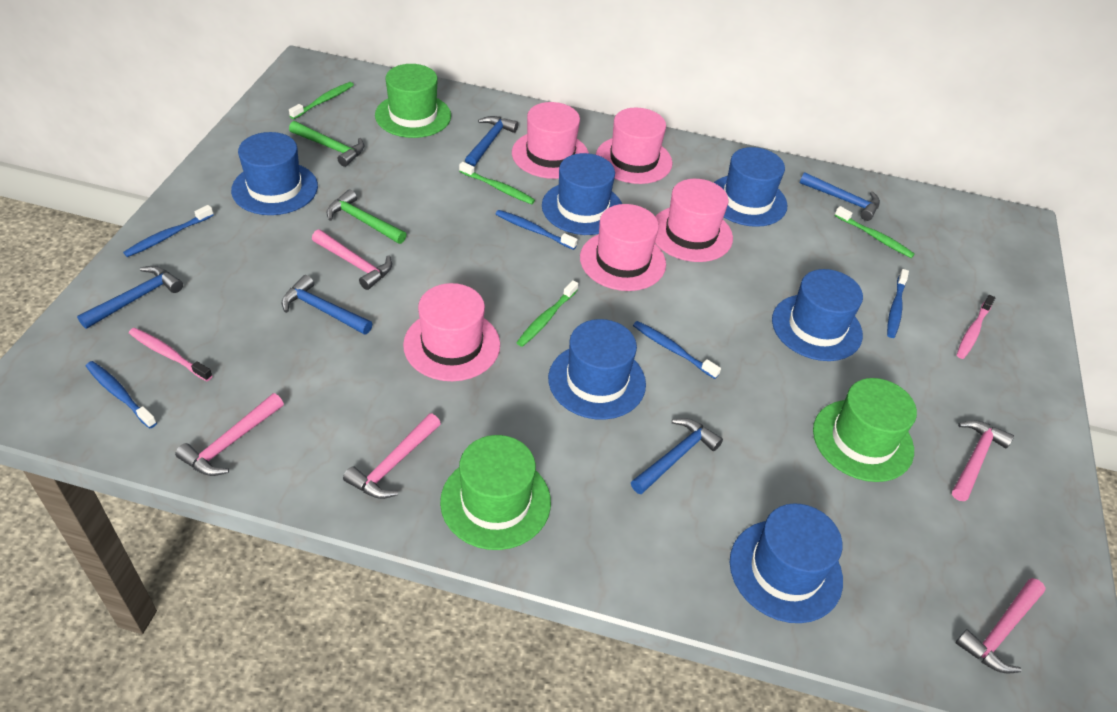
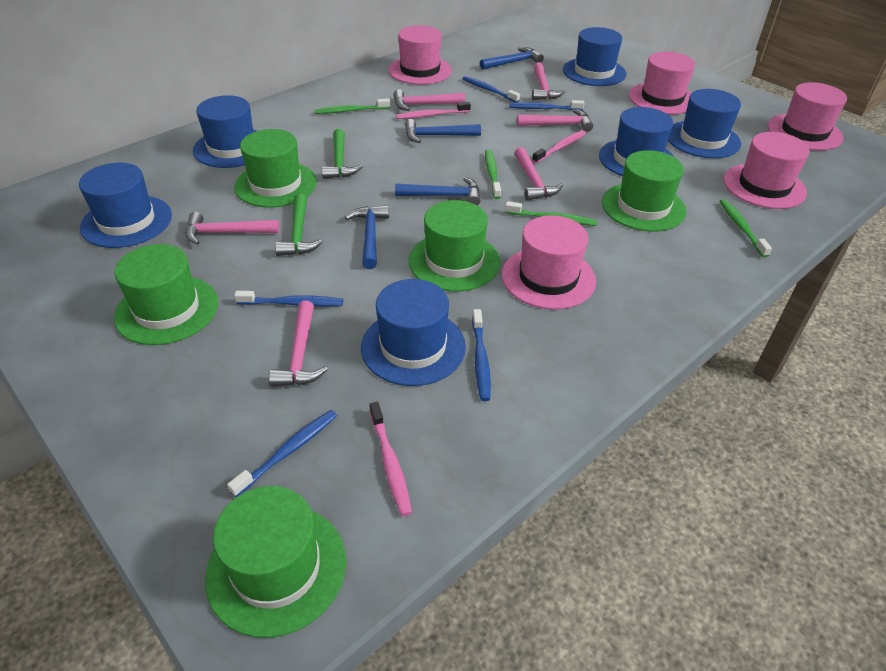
blue hammer: 5 -> 4
green hat: 3 -> 5
pink hammer: 5 -> 6
pink toothbrush: 2 -> 3

